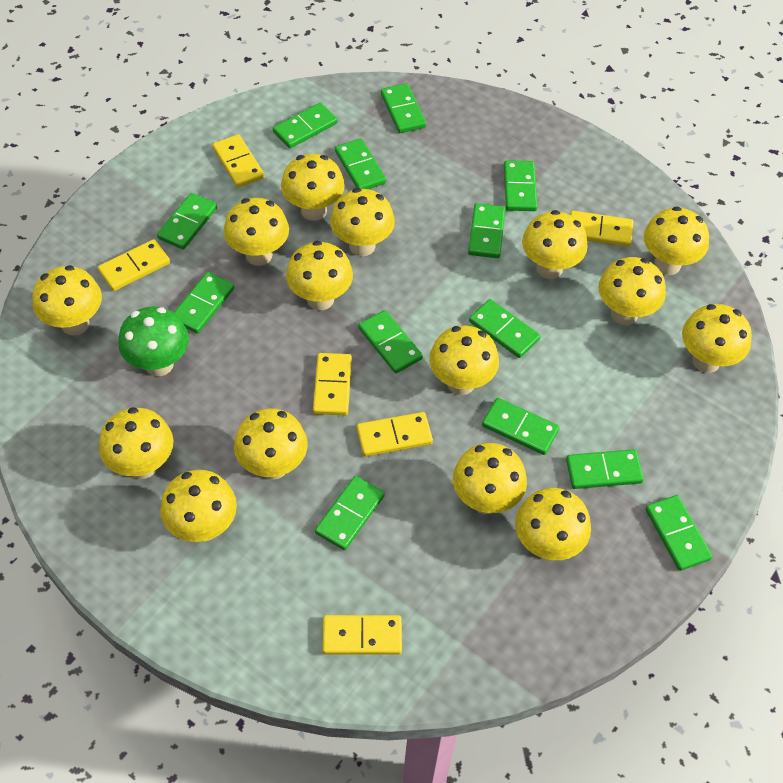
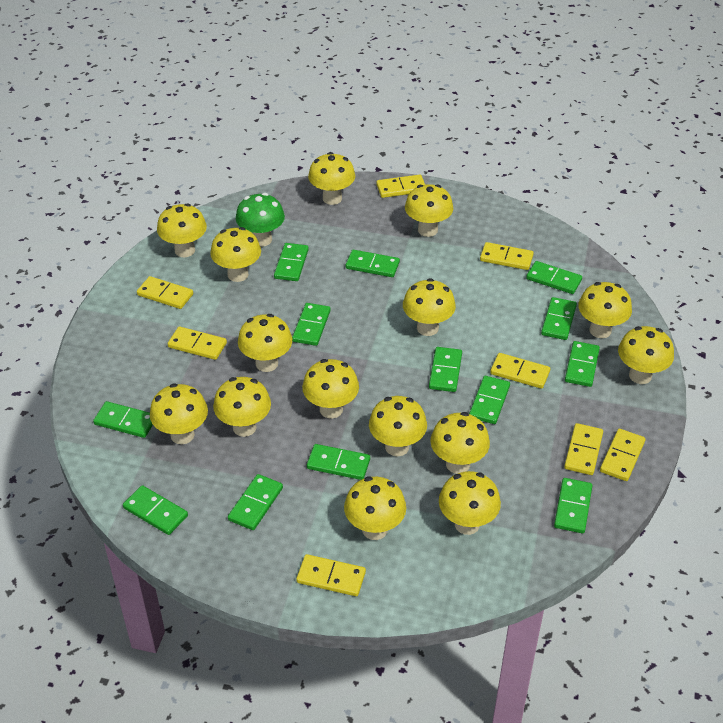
yellow domino: 6 -> 8

